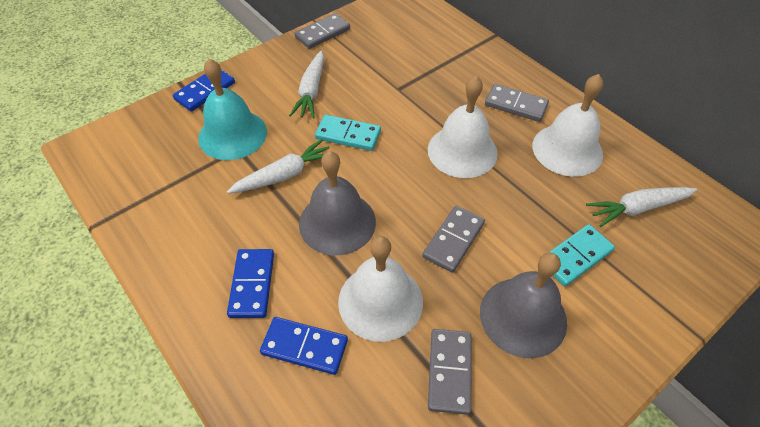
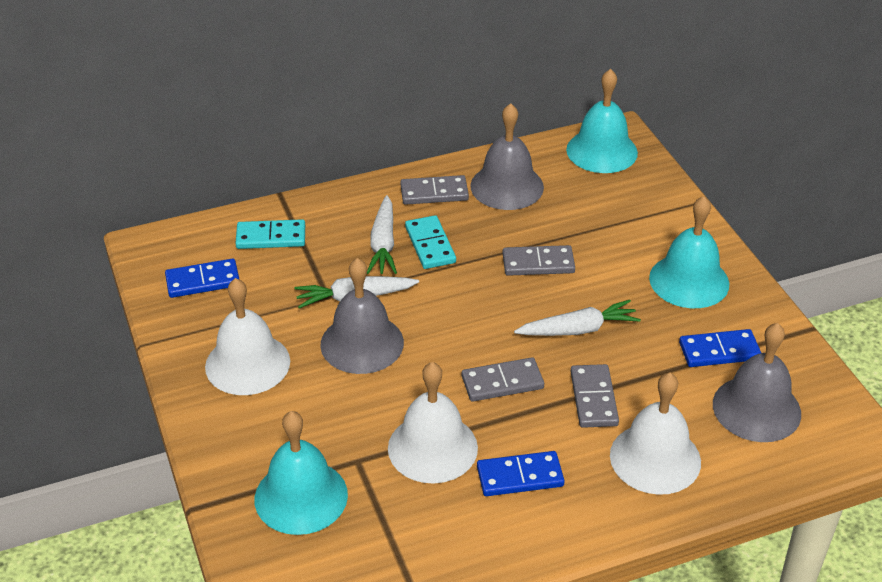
grey bell: 2 -> 3
turquoise bell: 1 -> 3

